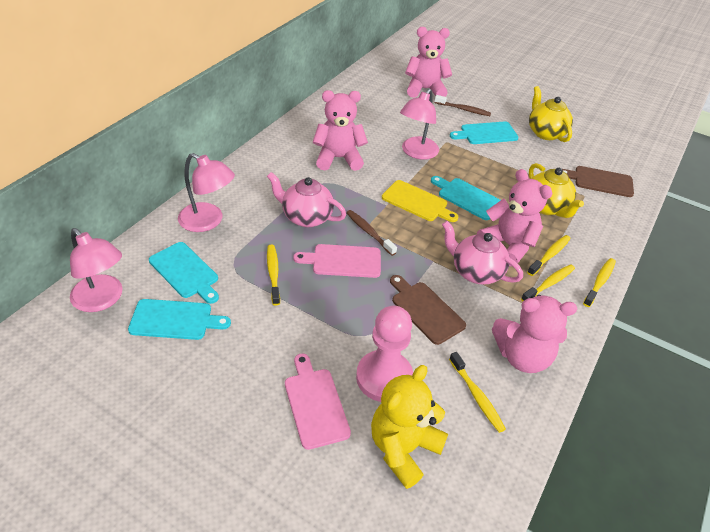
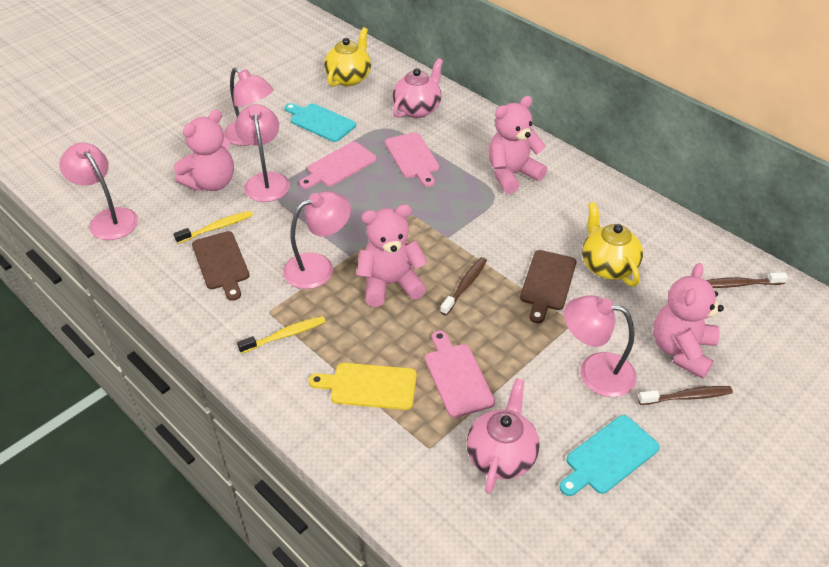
brown toothbrush: 2 -> 3
pink cutting board: 2 -> 3
pink lamp: 3 -> 5
pink pawn: 1 -> 0
turquoise cutting board: 4 -> 2
yellow teddy bear: 1 -> 0
yellow toothbrush: 5 -> 2

